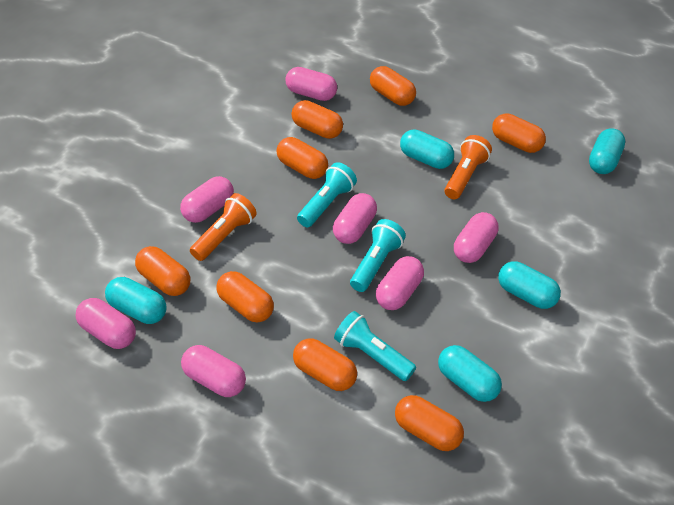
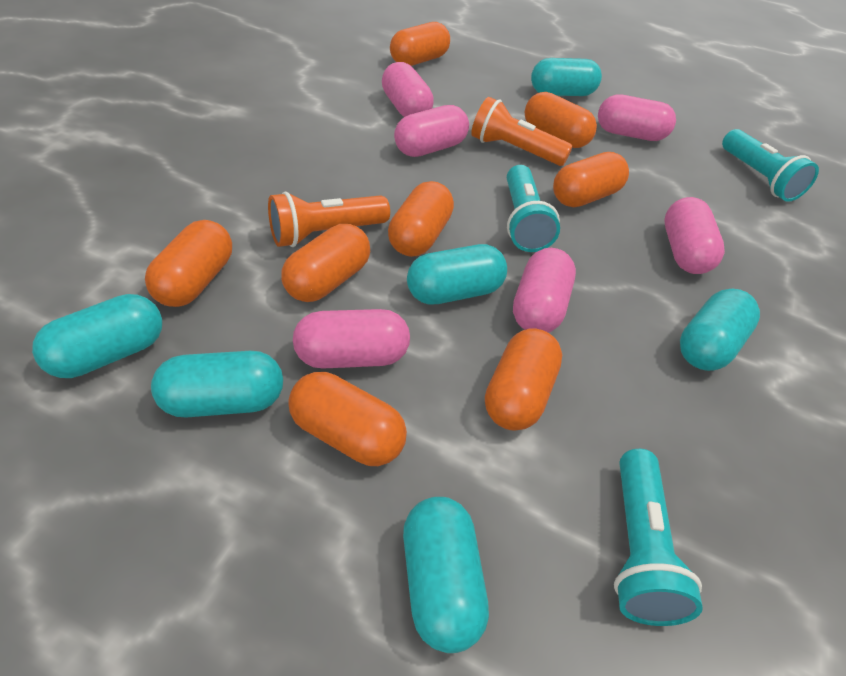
pink capsule: 7 -> 6
turquoise capsule: 5 -> 6

